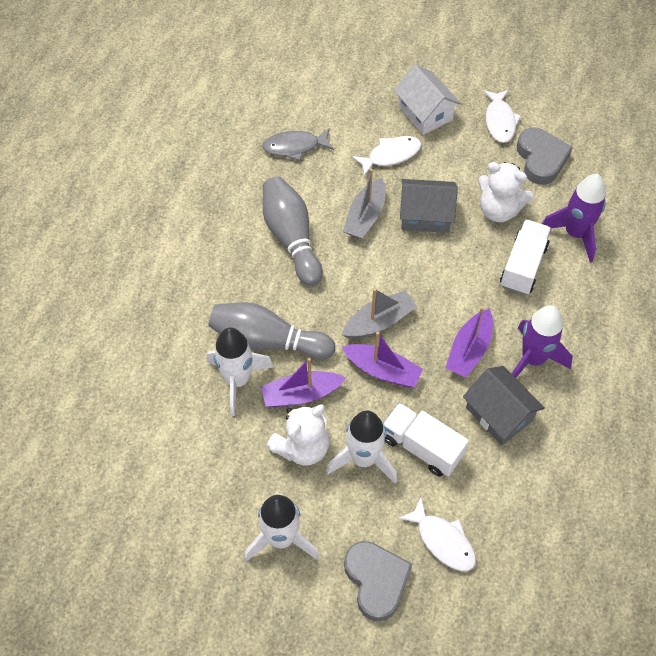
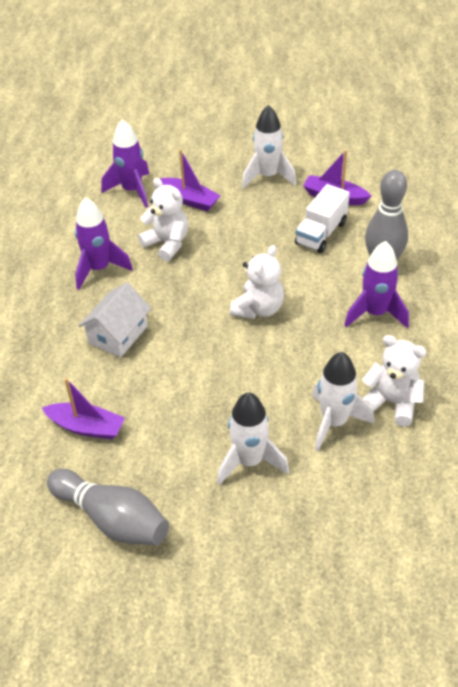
grey boat: 2 -> 0
grey fish: 1 -> 0
grey heart: 2 -> 0
grey house: 2 -> 0
purple rocket: 2 -> 3
white fish: 3 -> 0
white teddy bear: 2 -> 3
white truck: 2 -> 1

